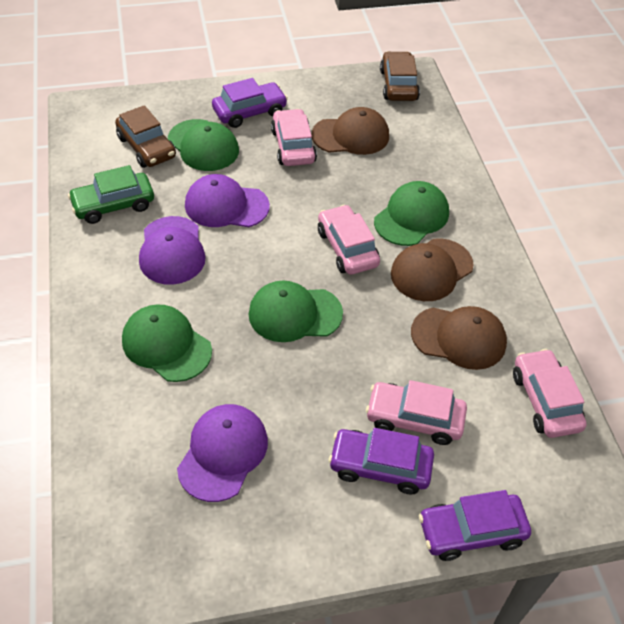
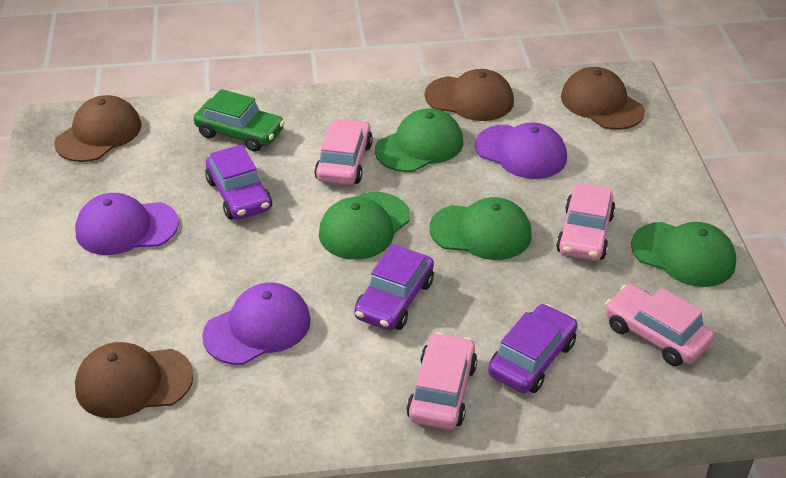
brown cap: 3 -> 4
brown car: 2 -> 0

